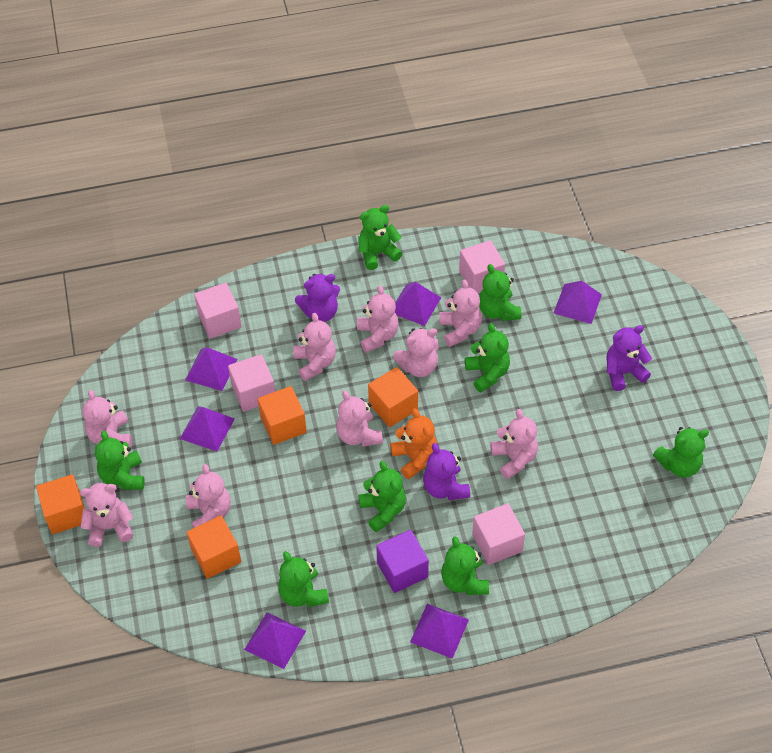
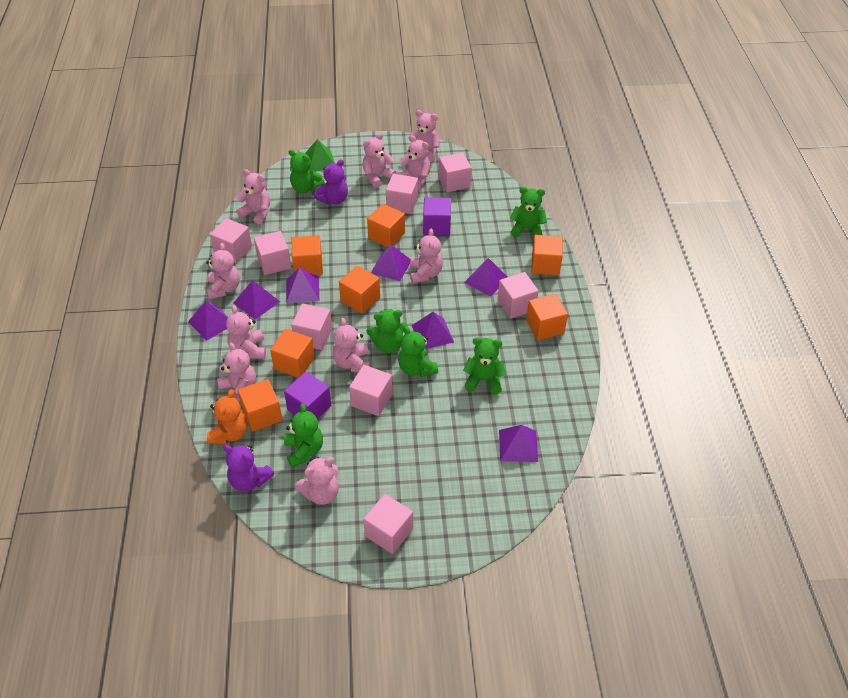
green pyramid: 0 -> 1
green teddy bear: 8 -> 6
orange cube: 4 -> 7
pink cube: 4 -> 8
pink teddy bear: 9 -> 10
purple cube: 1 -> 2
purple pyramid: 6 -> 7
purple teddy bear: 3 -> 2

